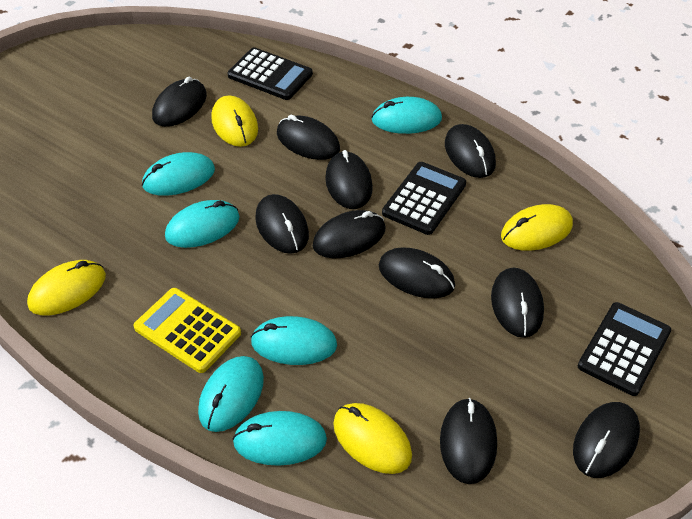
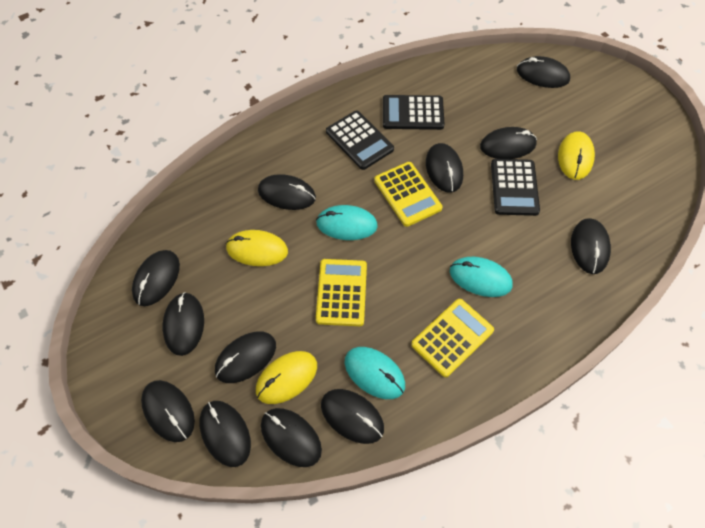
black mouse: 10 -> 12
turquoise mouse: 6 -> 3
yellow calculator: 1 -> 3
yellow mouse: 4 -> 3

